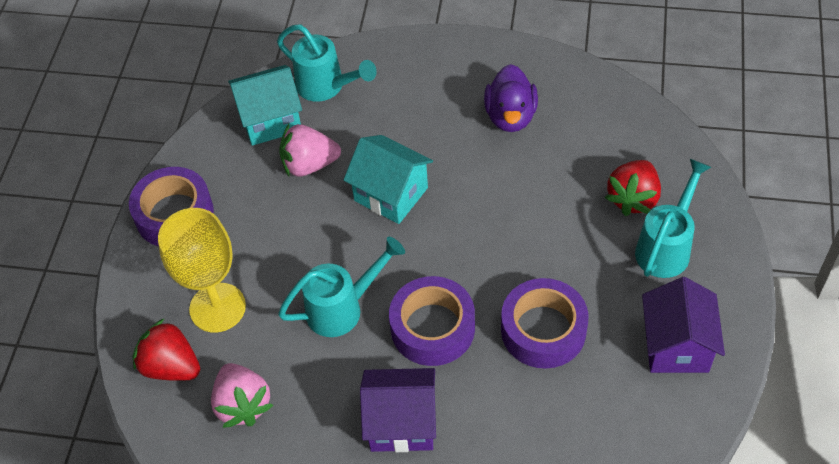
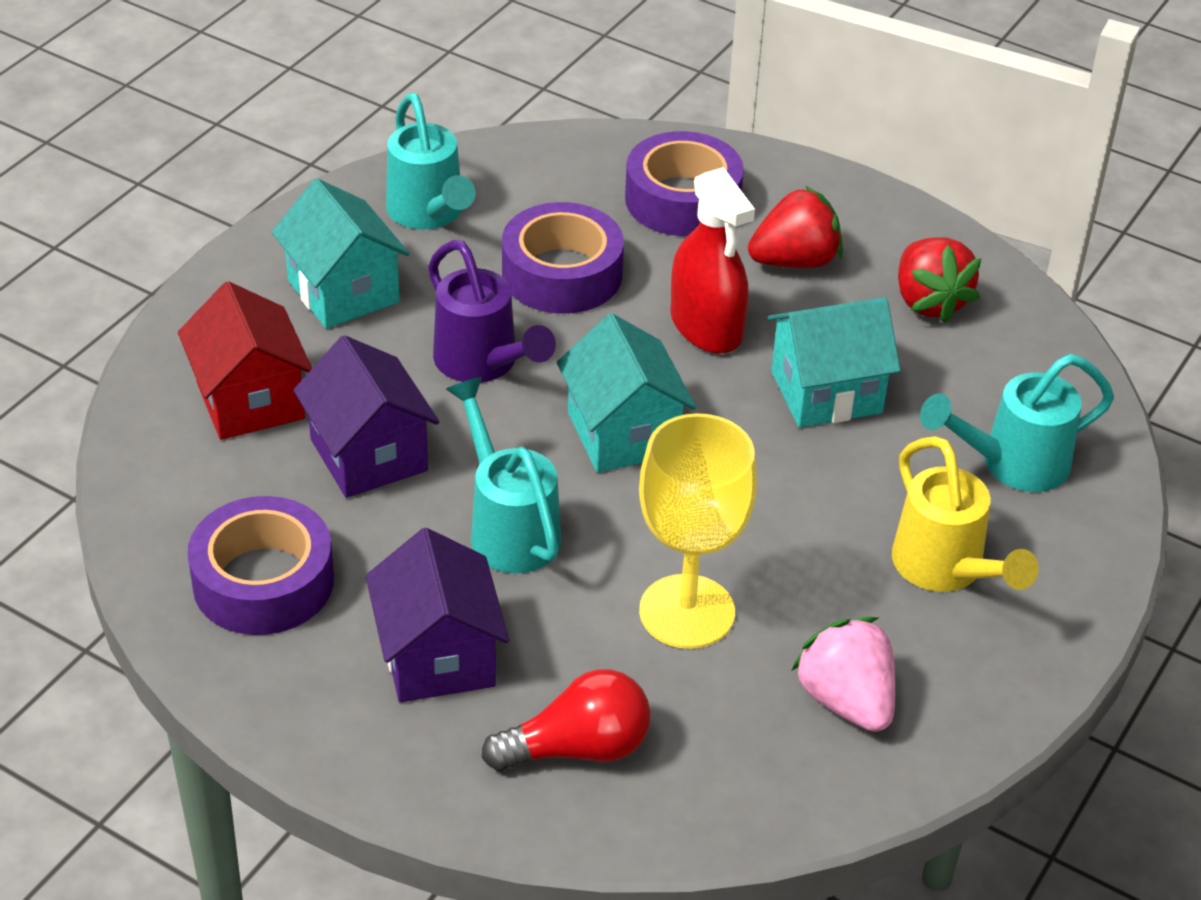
pink strawberry: 2 -> 1
purple duck: 1 -> 0
purple watering can: 0 -> 1
red house: 0 -> 1
red light bulb: 0 -> 1
red spray bottle: 0 -> 1
turquoise house: 2 -> 3
yellow watering can: 0 -> 1

